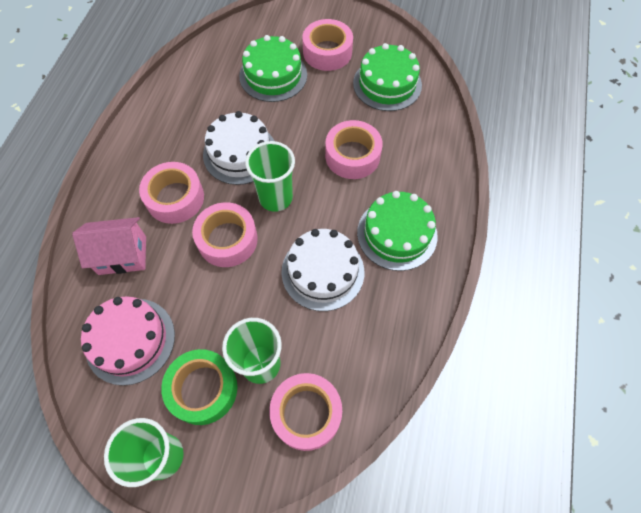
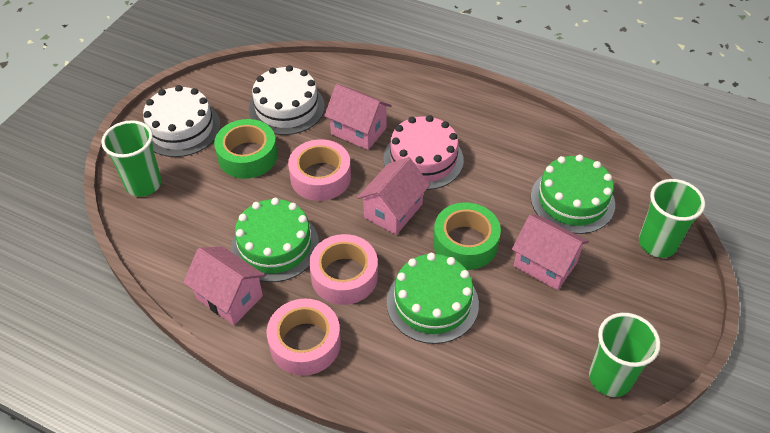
green tape: 1 -> 2
pink house: 1 -> 4
pink tape: 5 -> 3

